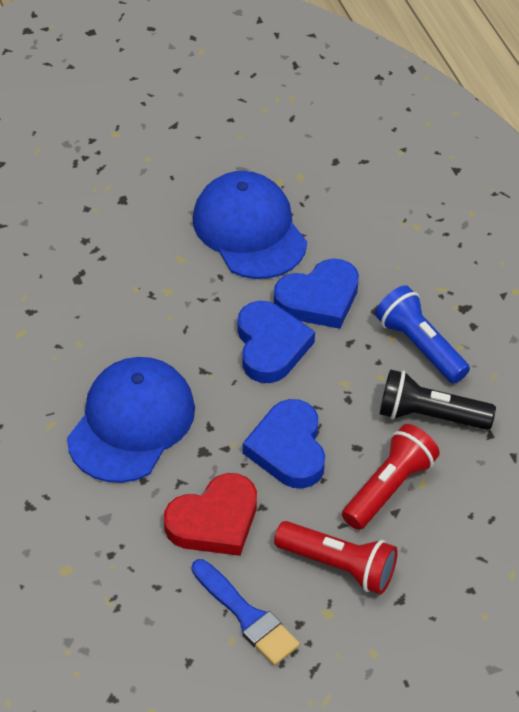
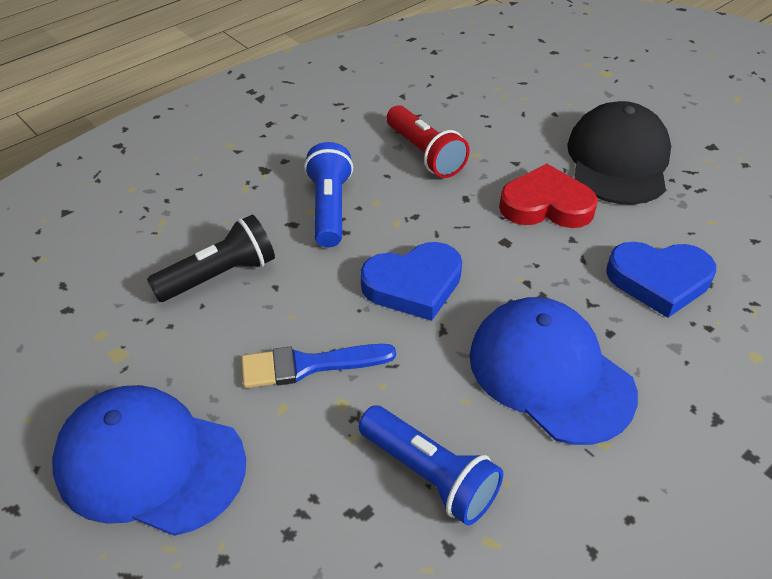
black cap: 0 -> 1
blue flashlight: 1 -> 2
blue heart: 3 -> 2
red flashlight: 2 -> 1

